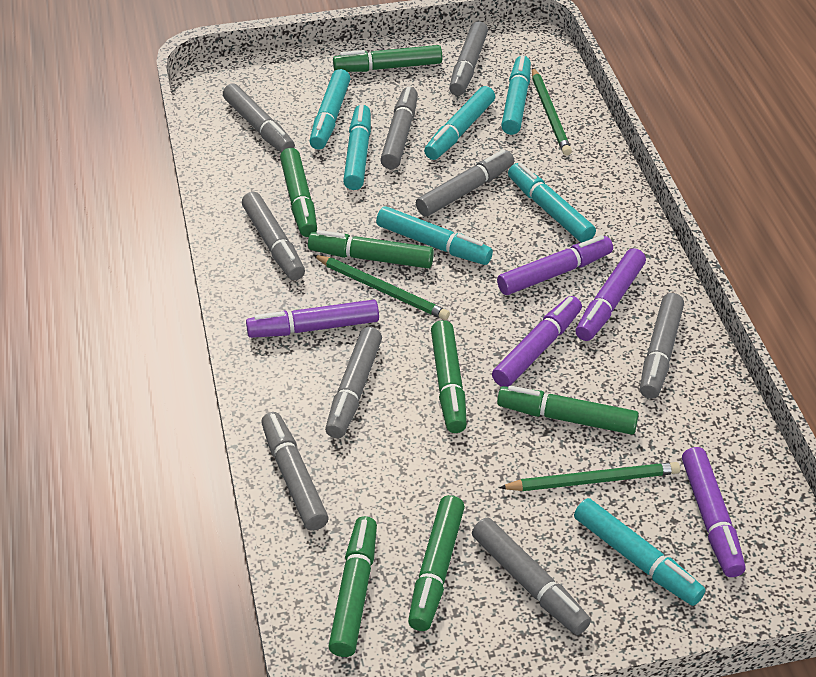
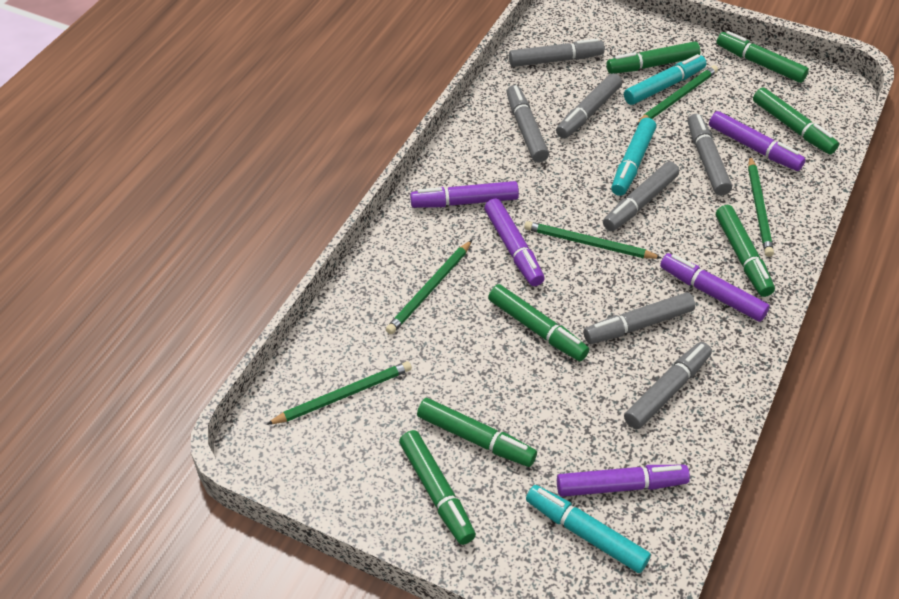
green pencil: 3 -> 5
grey marker: 9 -> 7
turquoise marker: 7 -> 3

